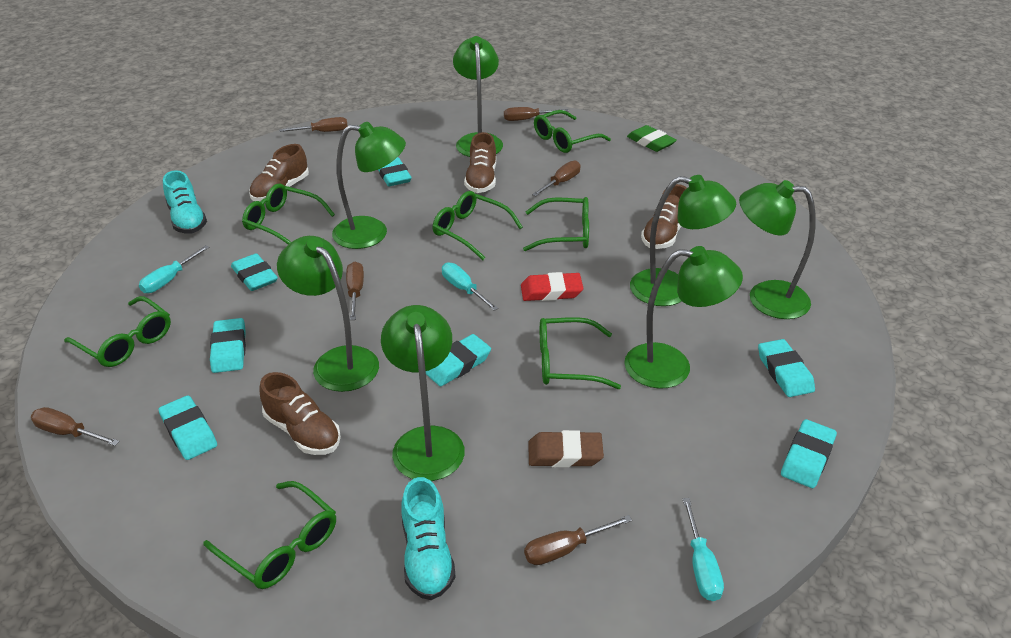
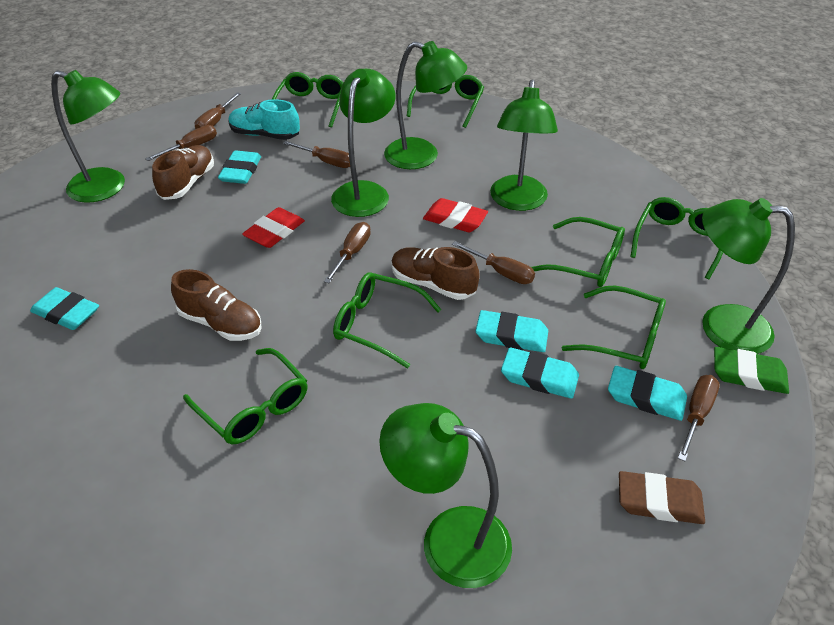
brown shoe: 4 -> 3
green lamp: 7 -> 6
red eraser: 1 -> 2
turquoise eraser: 7 -> 5
turquoise screwdriver: 3 -> 0
turquoise shoe: 2 -> 1

